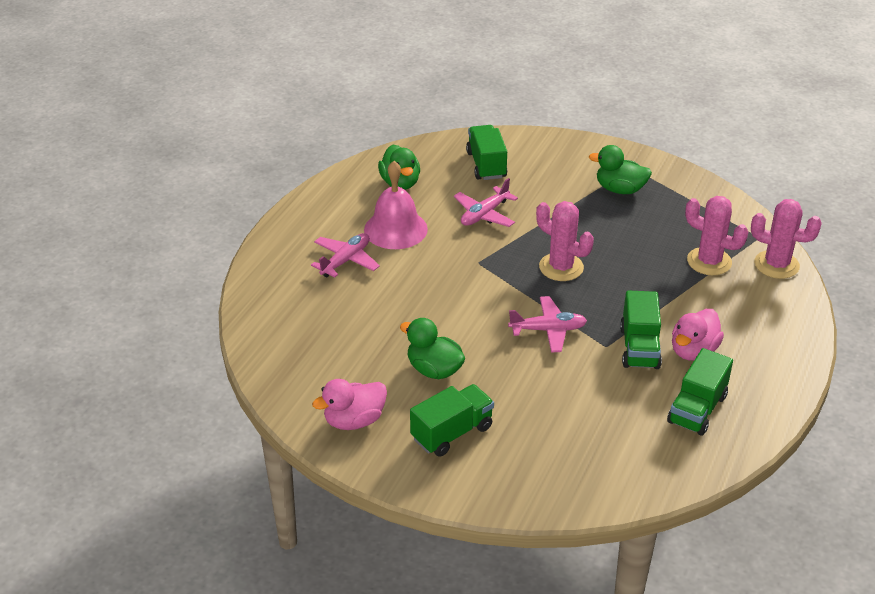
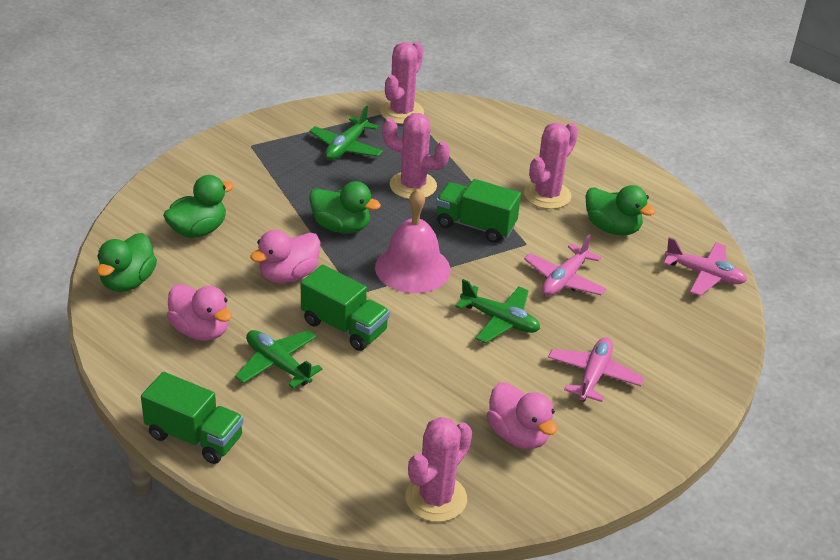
green duck: 3 -> 4
green plane: 0 -> 3
green truck: 4 -> 3
pink cactus: 3 -> 4
pink duck: 2 -> 3

